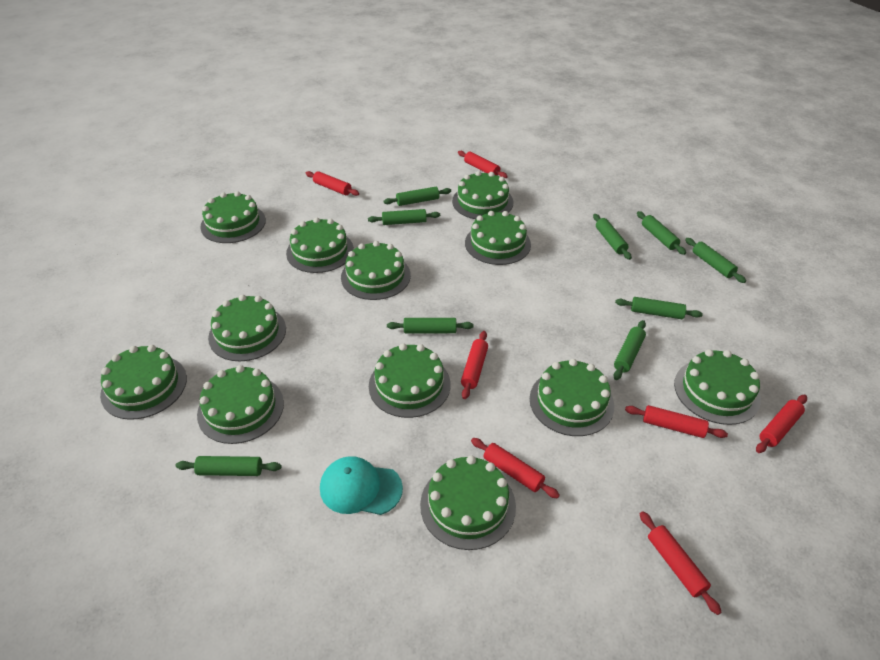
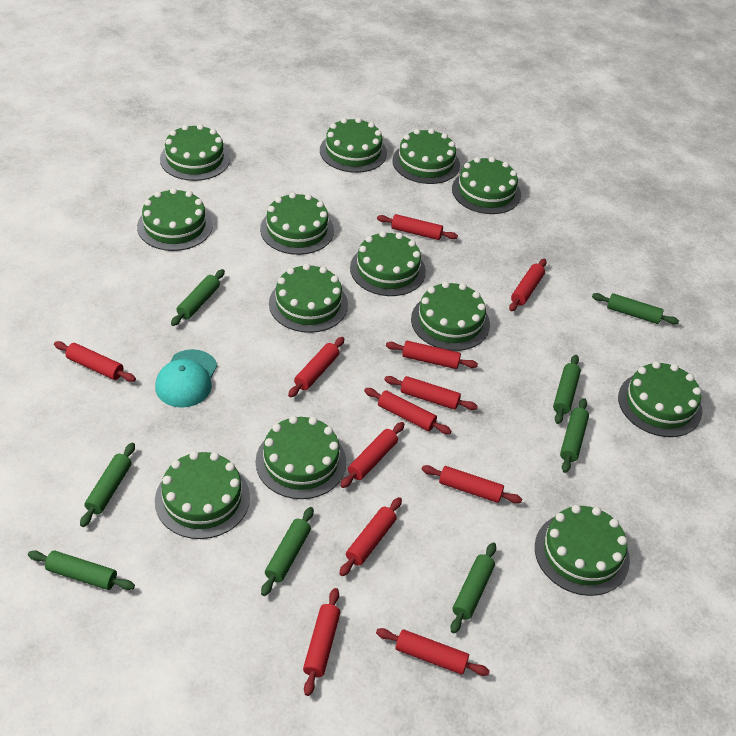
green cake: 12 -> 13
green rolling pin: 9 -> 8
red rolling pin: 7 -> 12

